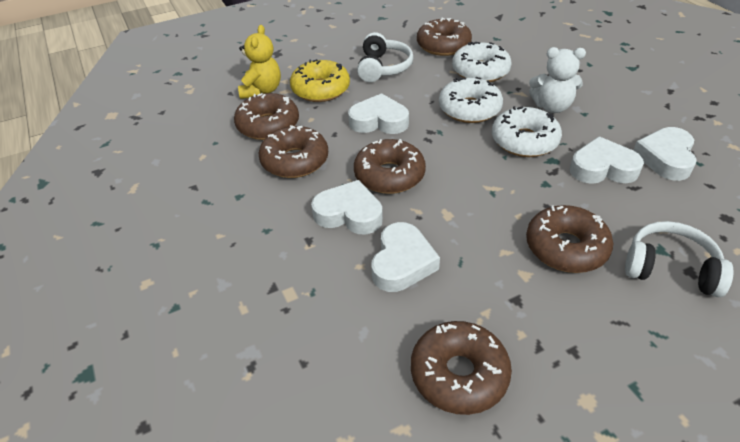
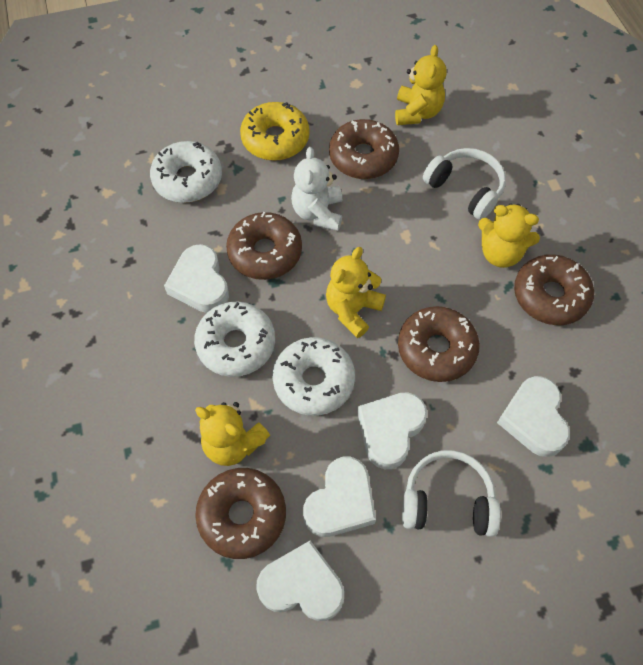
brown donut: 6 -> 5
yellow teddy bear: 1 -> 4

